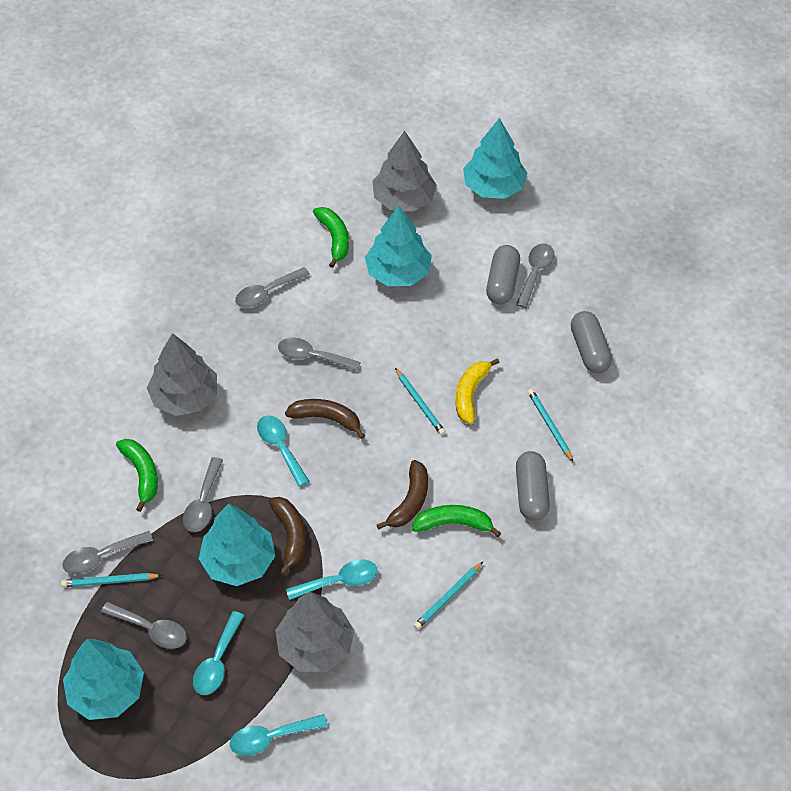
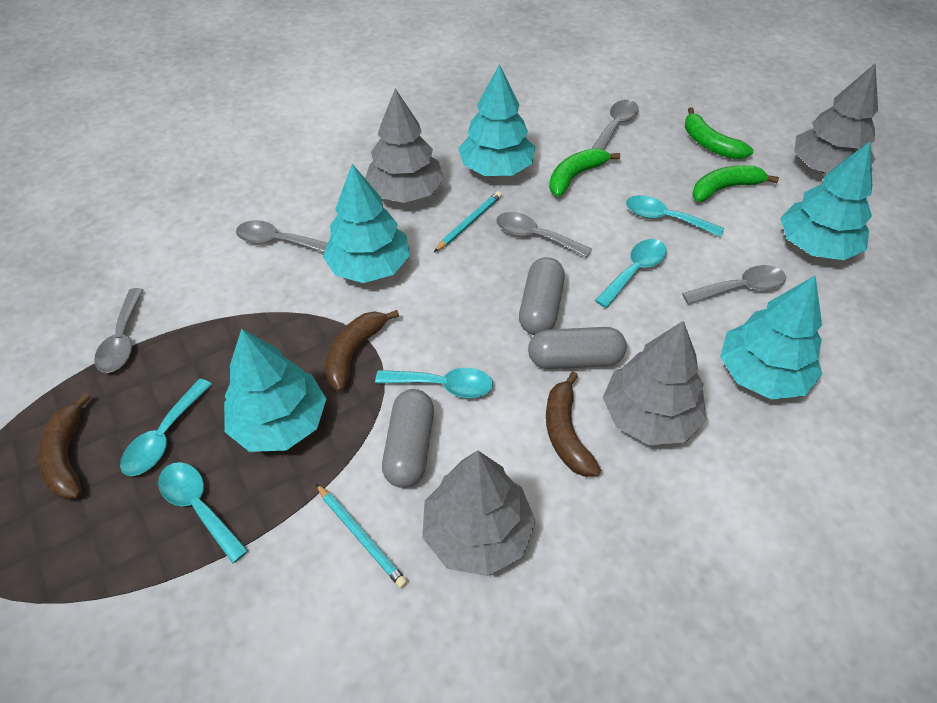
grey spoon: 6 -> 5
grey tree: 3 -> 4
turquoise pencil: 4 -> 2
turquoise spoon: 4 -> 5
turquoise tree: 4 -> 5
yellow banana: 1 -> 0

